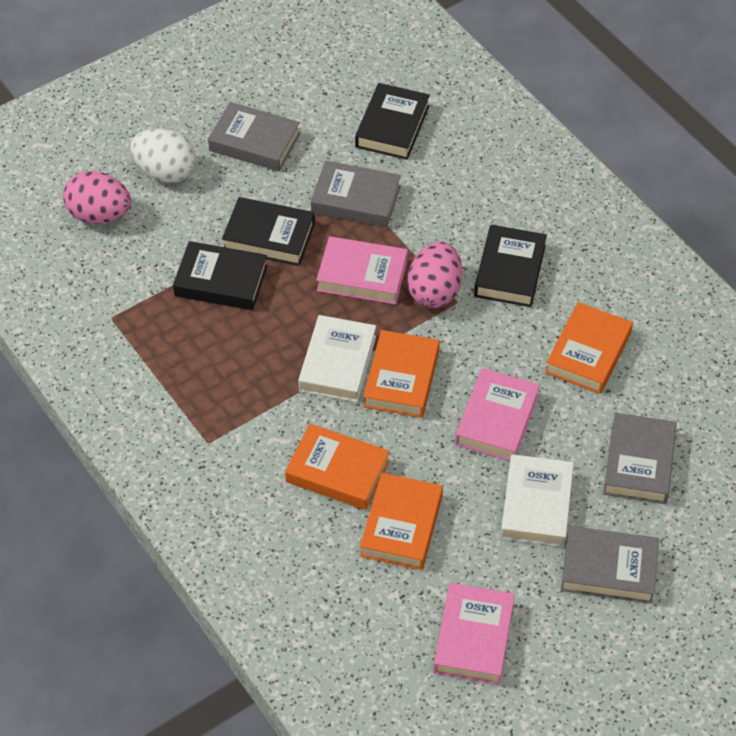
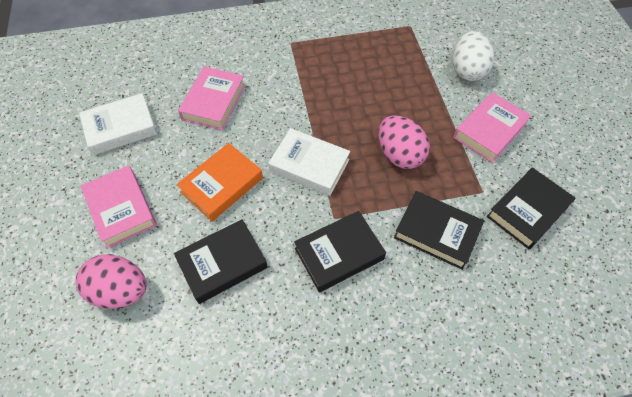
grey book: 4 -> 0
orange book: 4 -> 1

